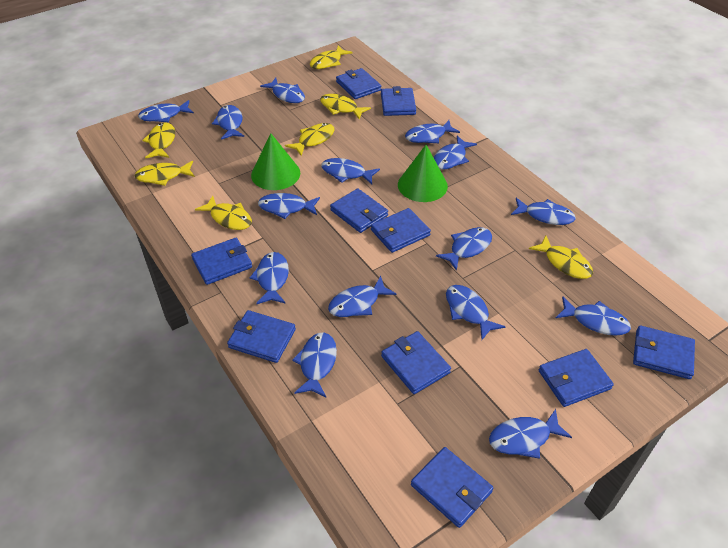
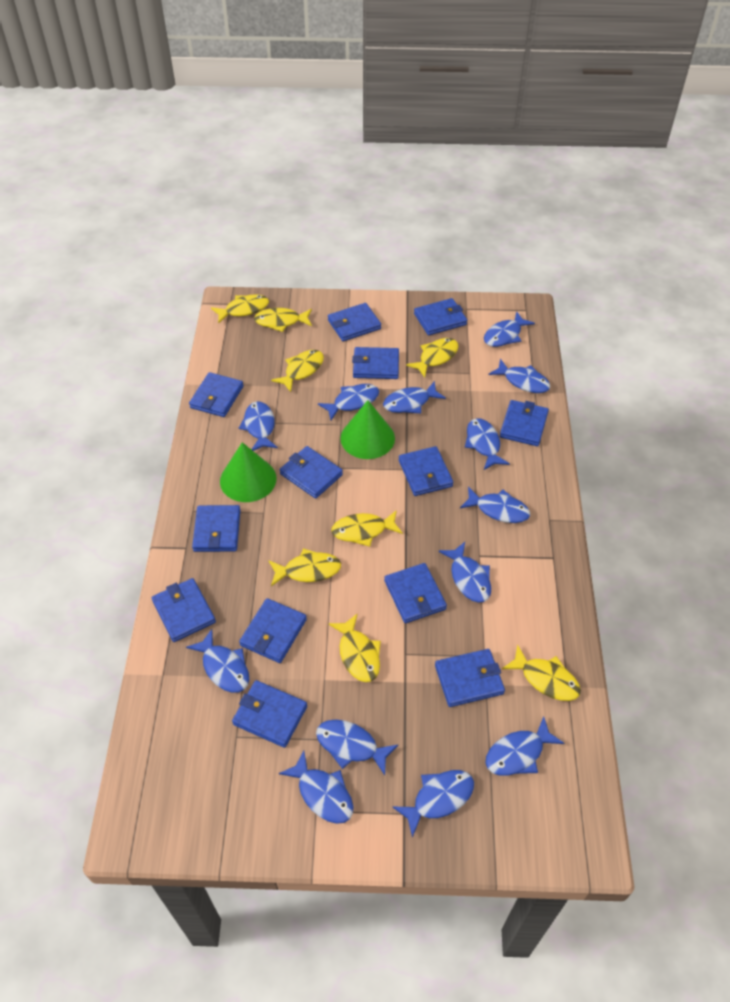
blue fish: 15 -> 13
blue wallet: 10 -> 13
yellow fish: 7 -> 8

